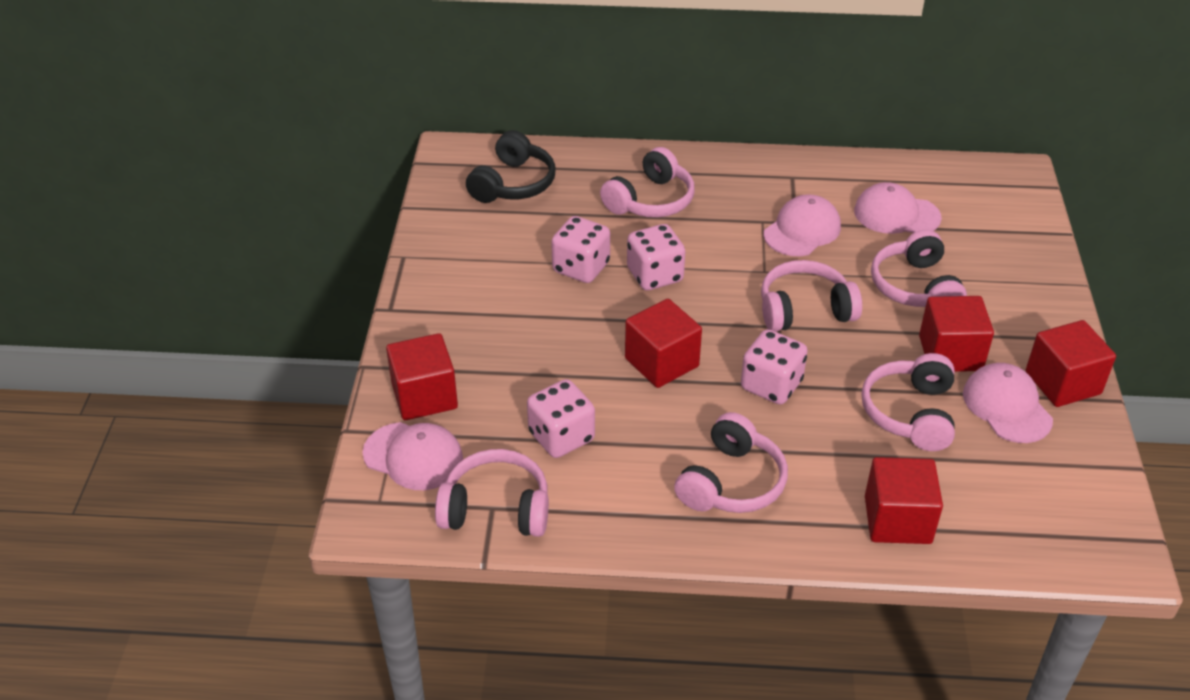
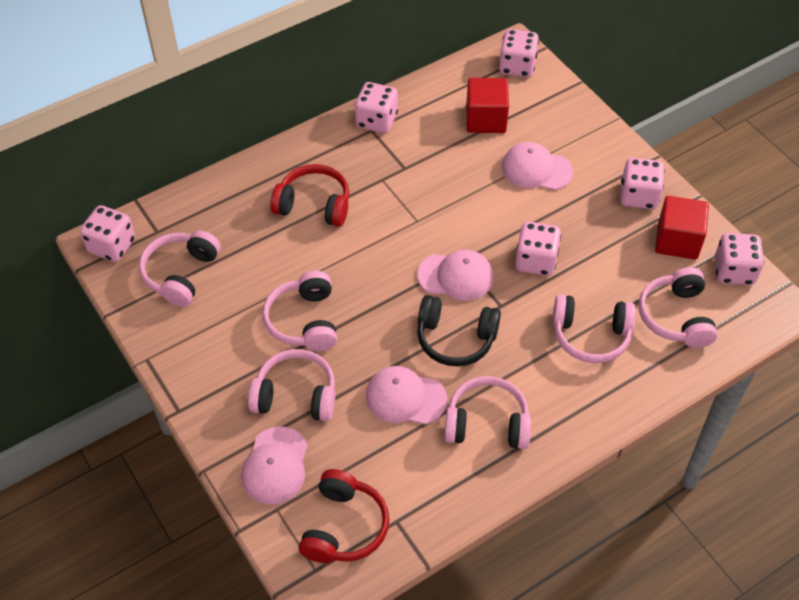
pink dice: 4 -> 6
red cube: 5 -> 2
red headphones: 0 -> 2

